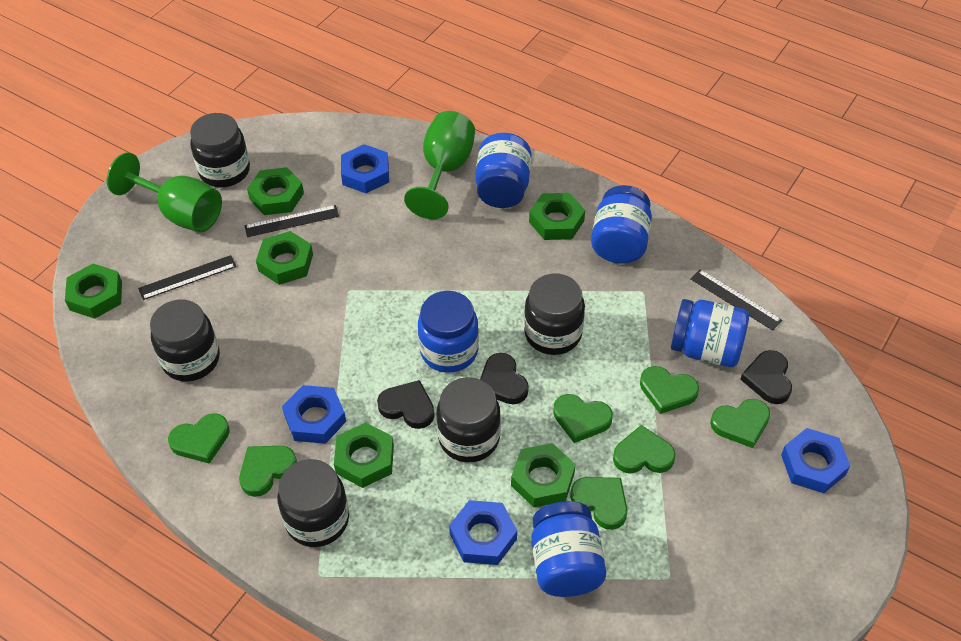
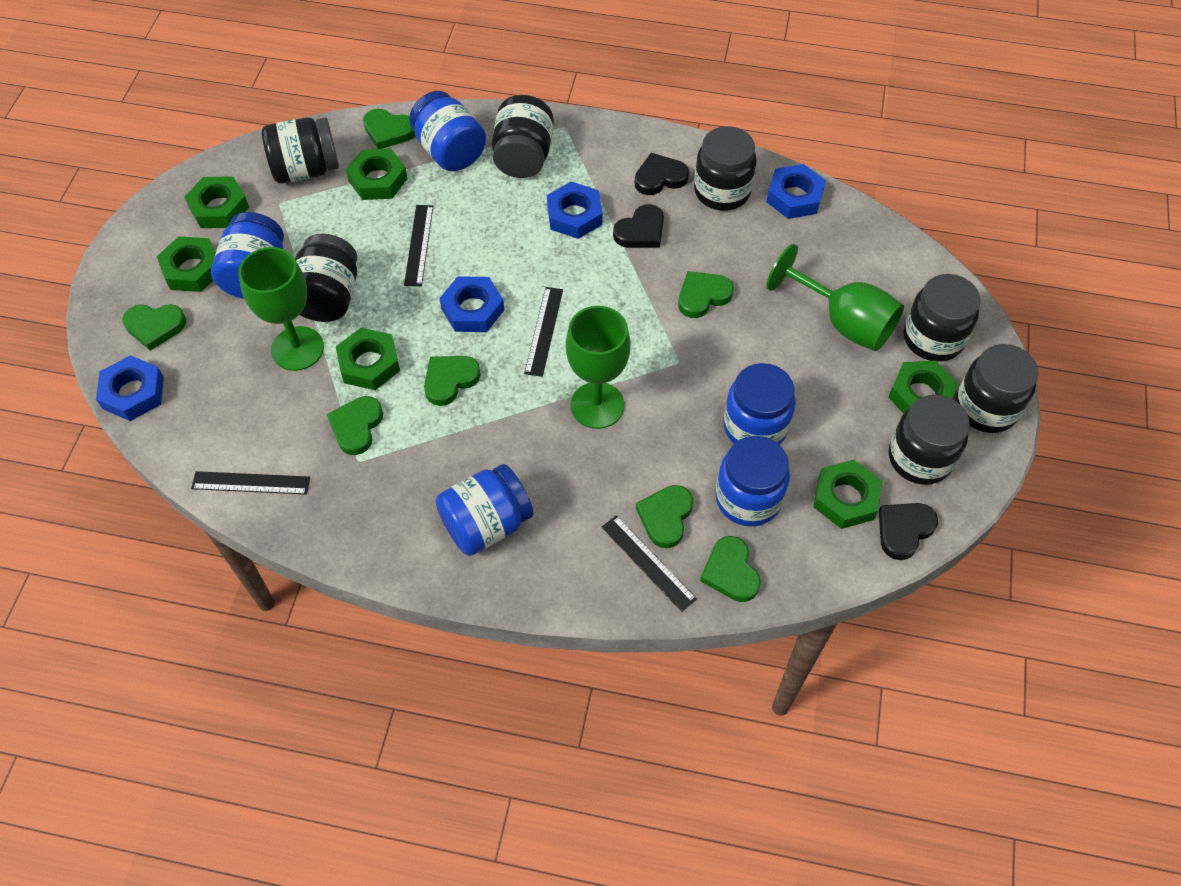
black jar: 5 -> 7
black ruler: 3 -> 4
green goblet: 2 -> 3

